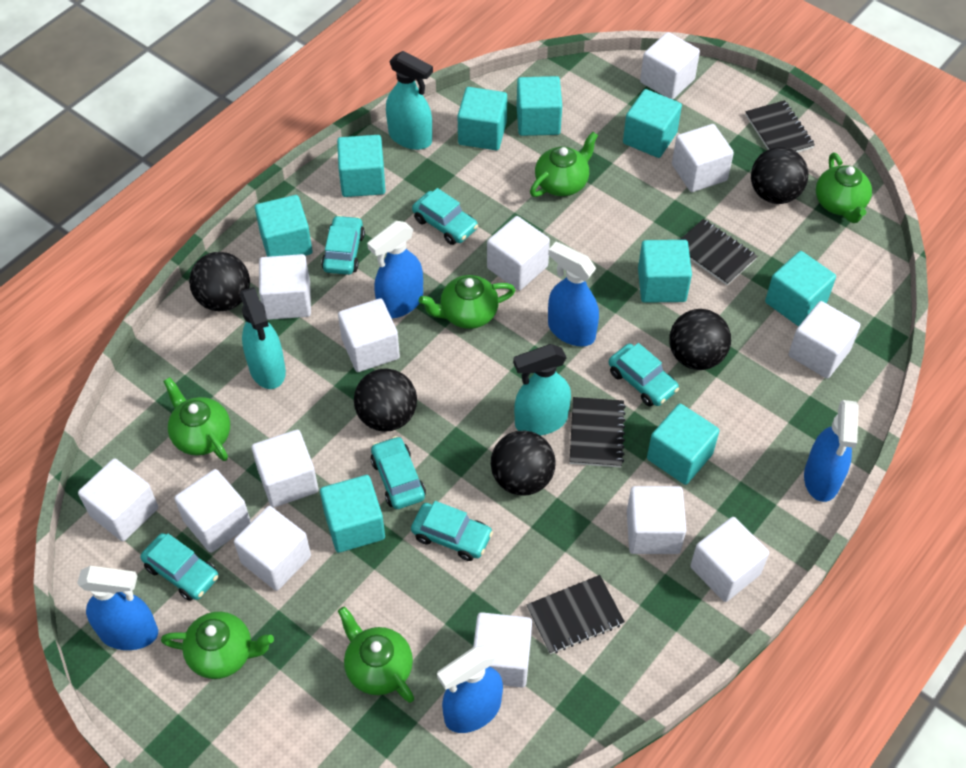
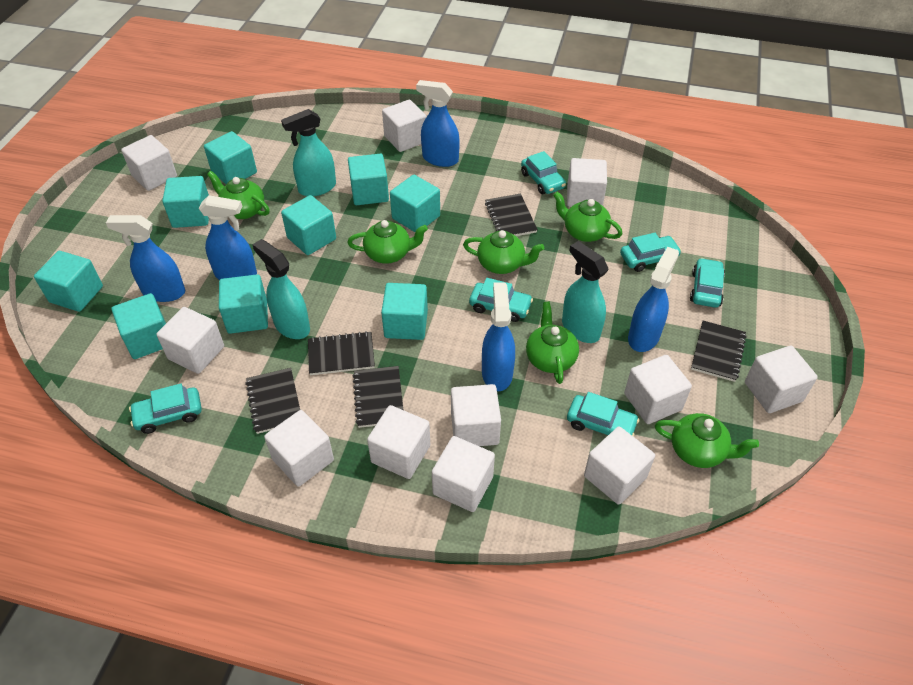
black ball: 5 -> 0
black notebook: 4 -> 5
white cube: 13 -> 11

